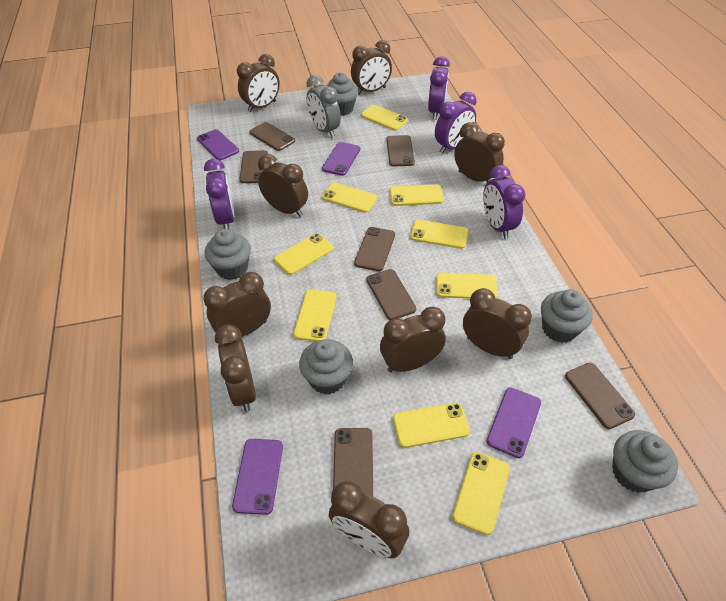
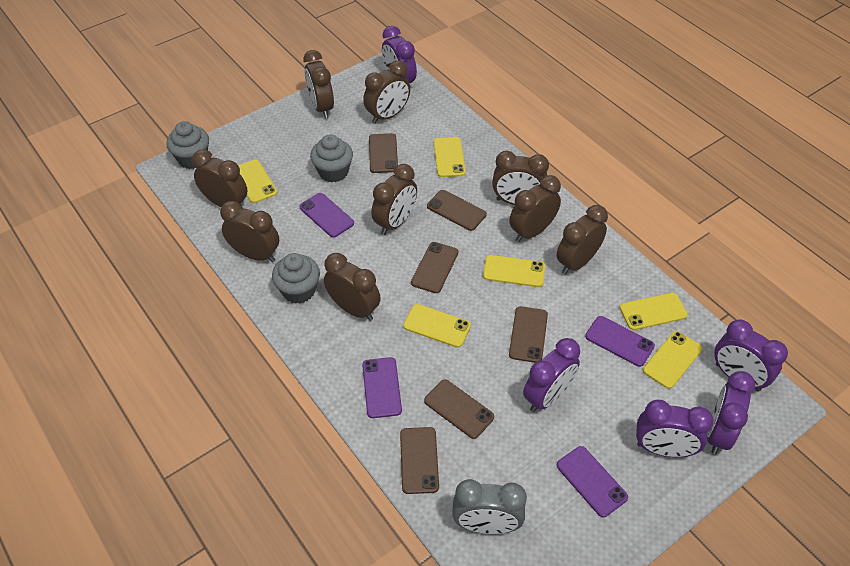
brown phone: 7 -> 6
grey cupcake: 5 -> 3
purple clock: 4 -> 5
yellow phone: 9 -> 6

